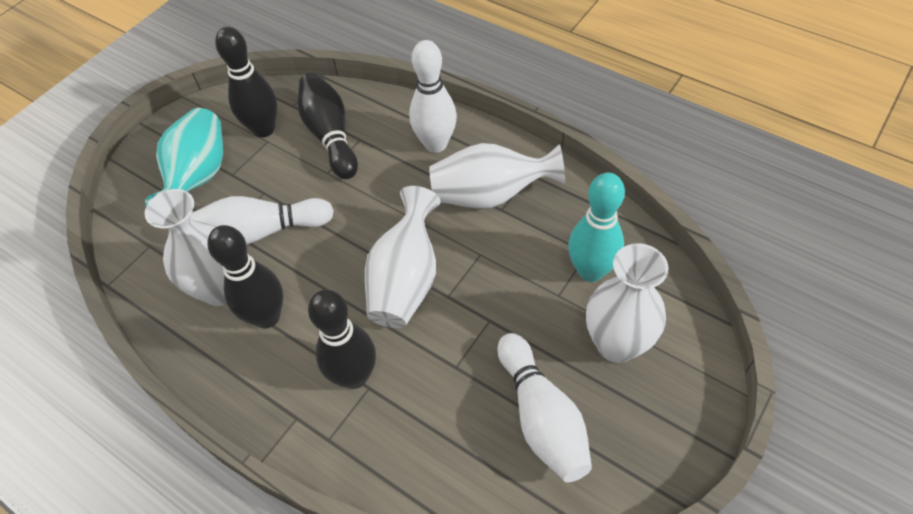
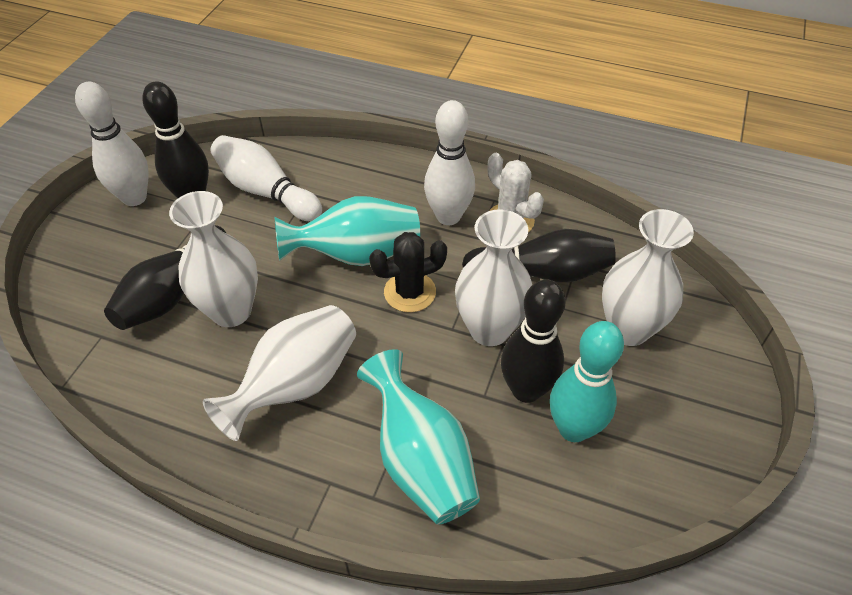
black cactus: 0 -> 1
turquoise vase: 1 -> 2
white cactus: 0 -> 1

